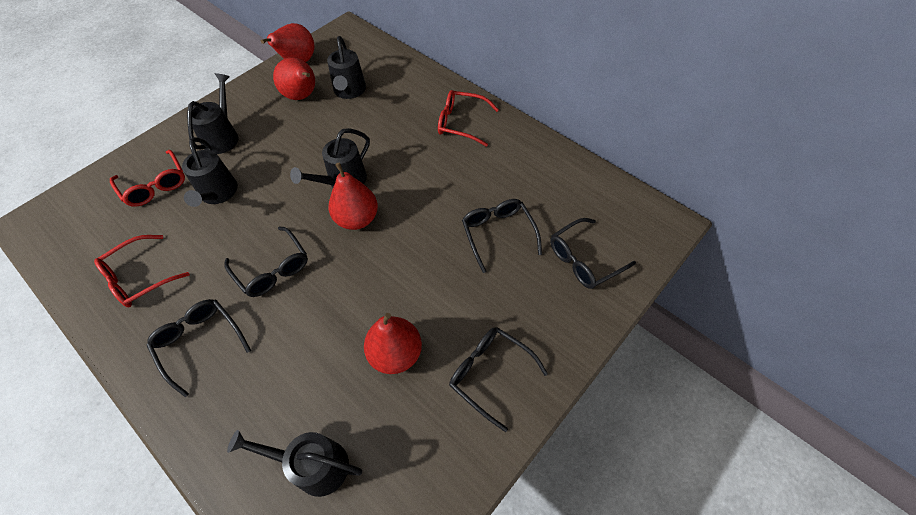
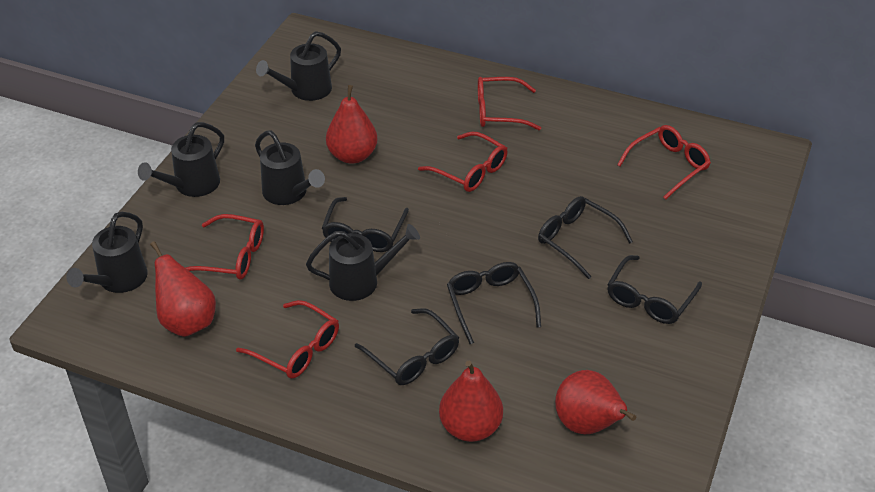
red glasses: 3 -> 5

